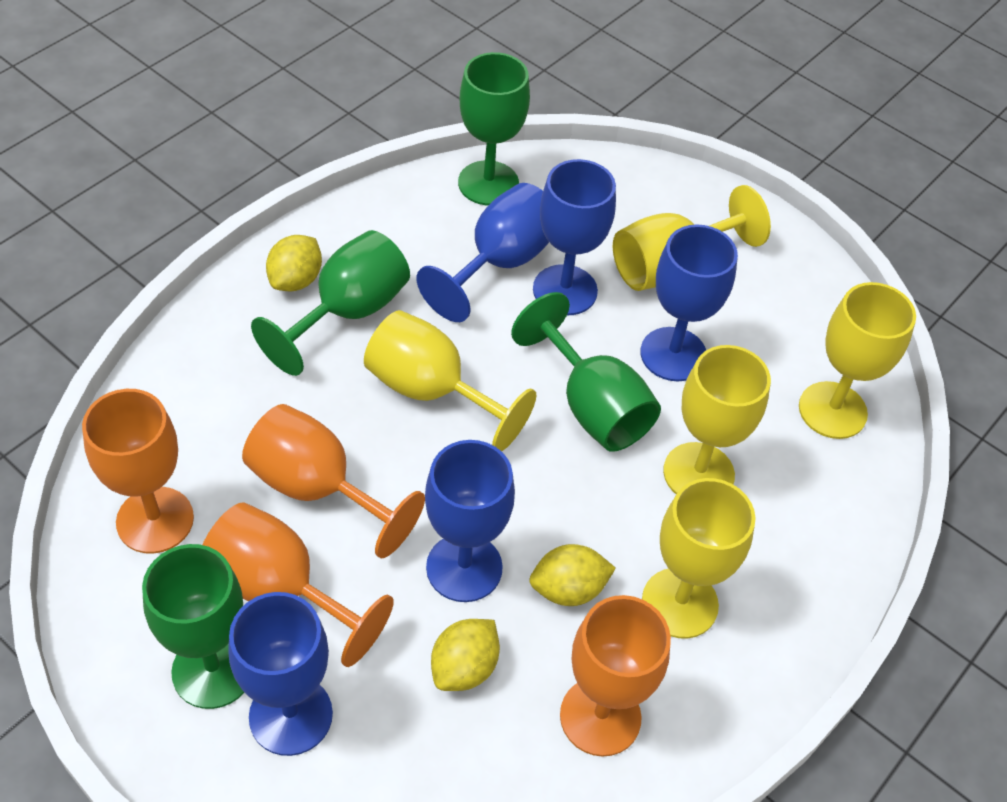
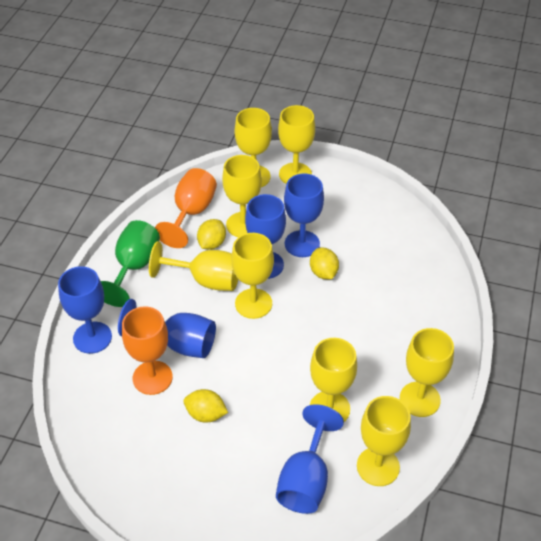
green goblet: 4 -> 1
orange goblet: 4 -> 2
yellow goblet: 5 -> 8

